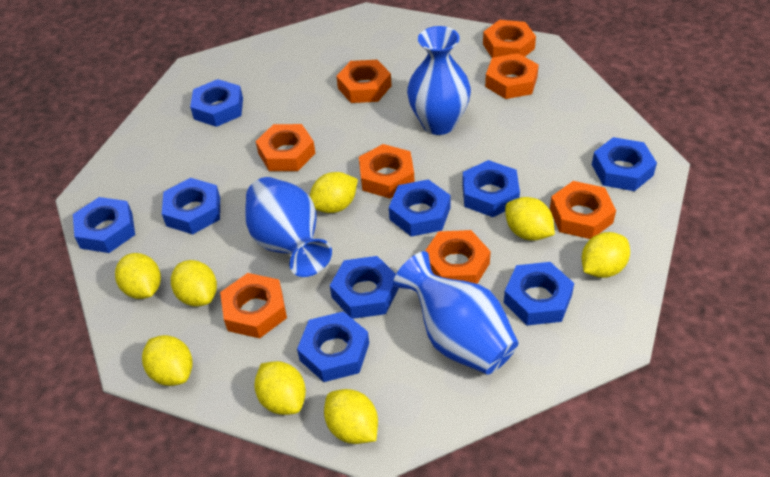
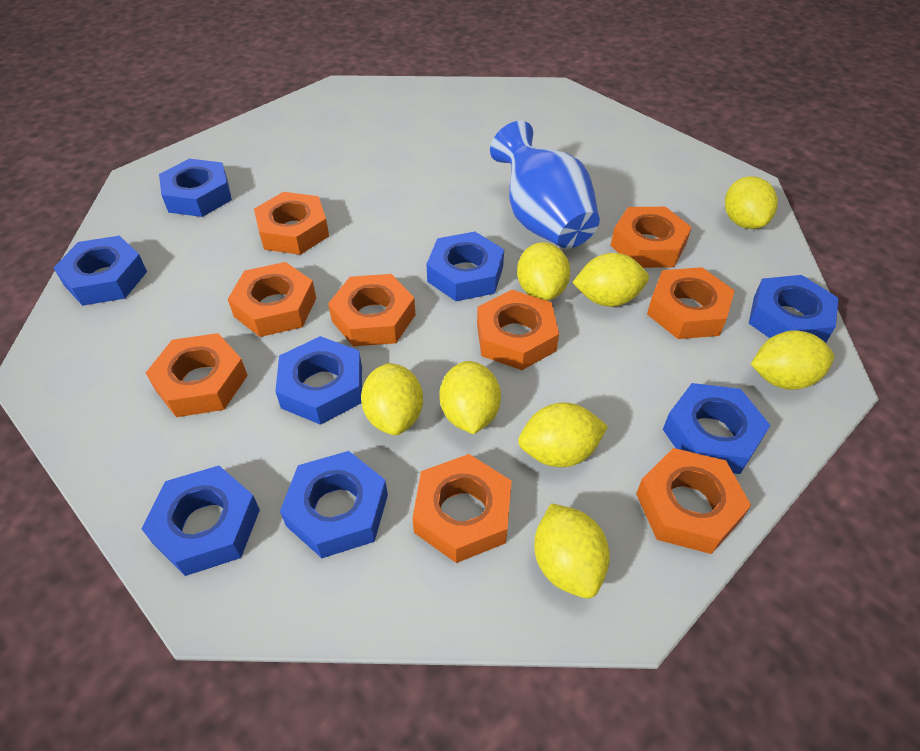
blue nut: 9 -> 8
blue vase: 3 -> 1
orange nut: 8 -> 9

